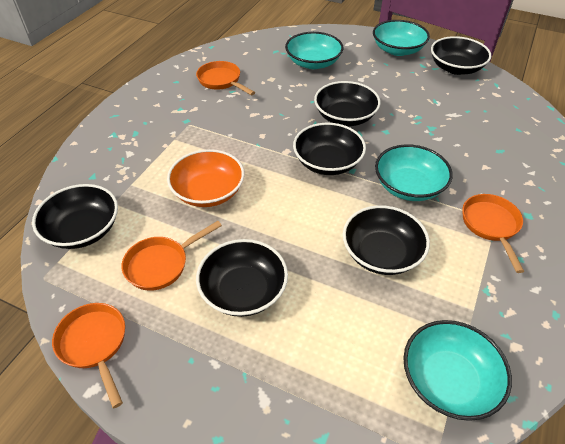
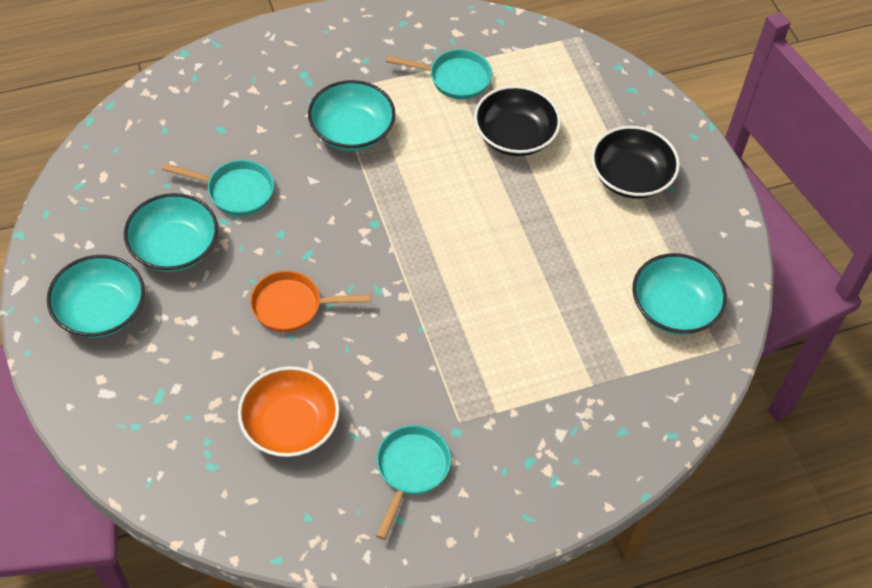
black bowl: 6 -> 2
orange pan: 4 -> 1
turquoise pan: 0 -> 3

